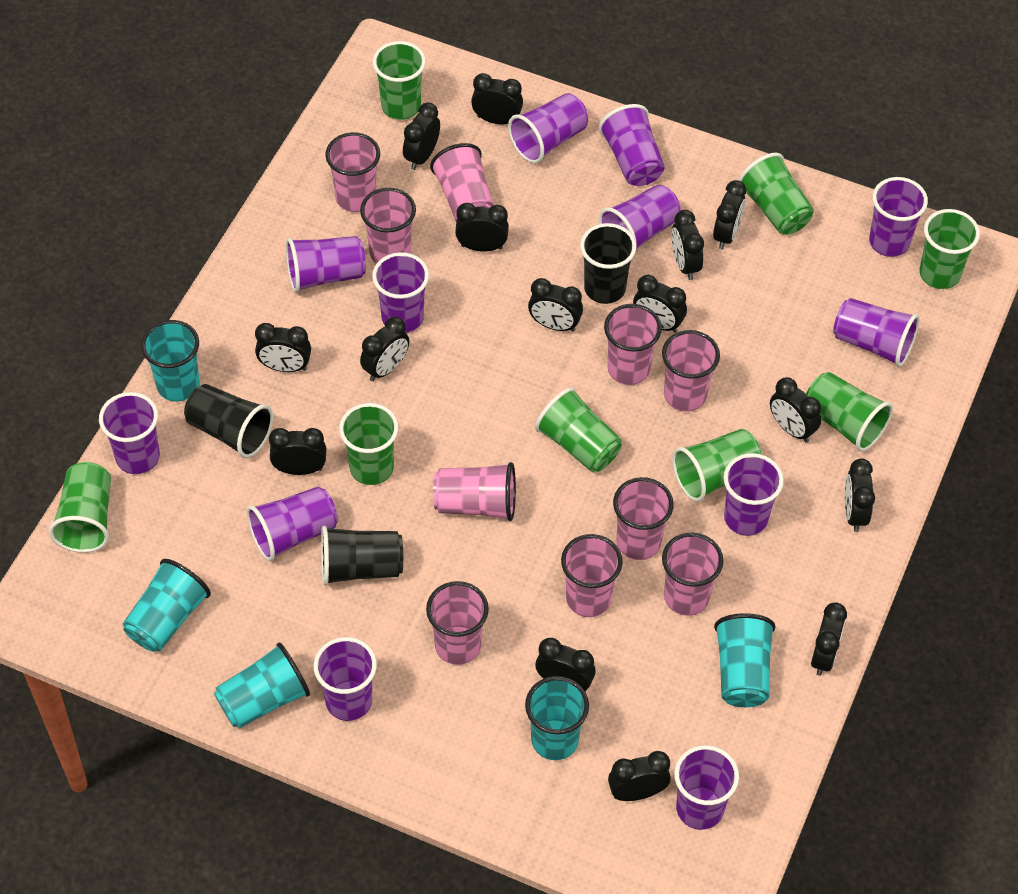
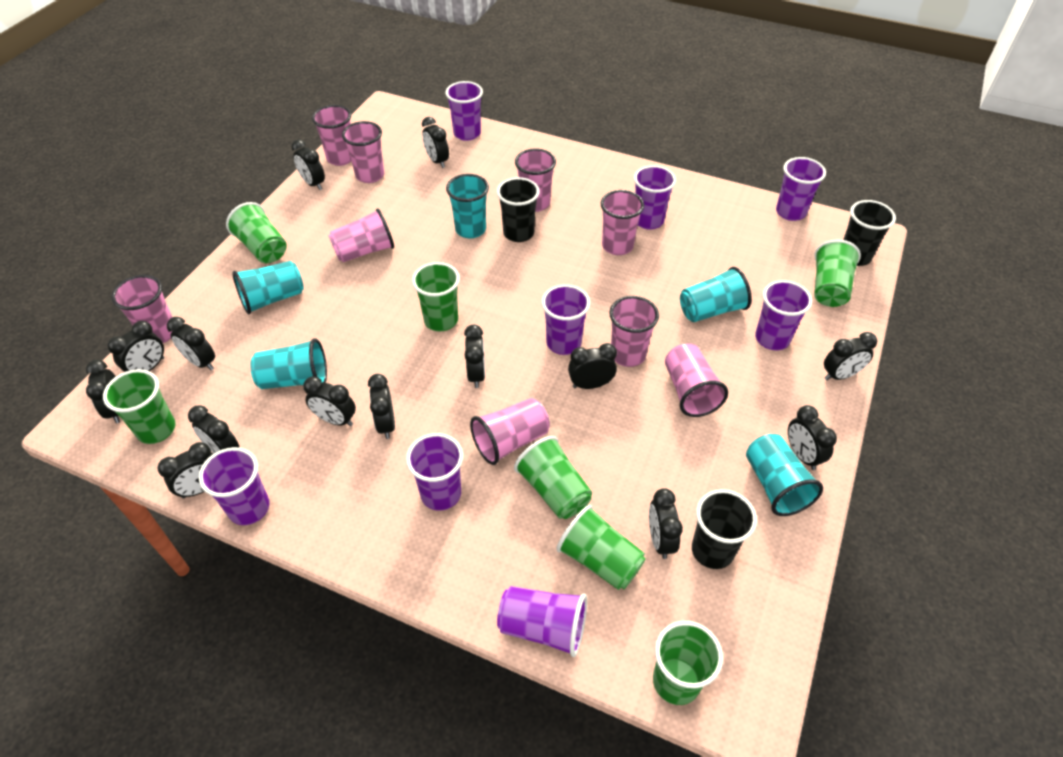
black clock: 15 -> 14
green cup: 8 -> 7
pink cup: 10 -> 9
purple cup: 12 -> 8

